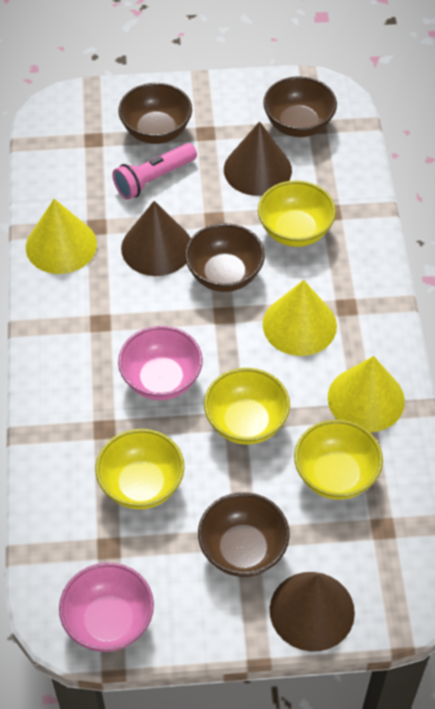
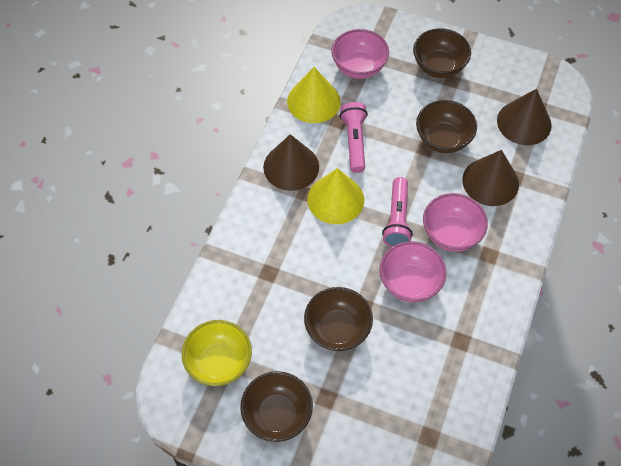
pink bowl: 2 -> 3
pink flashlight: 1 -> 2
yellow bowl: 4 -> 1
yellow cone: 3 -> 2

